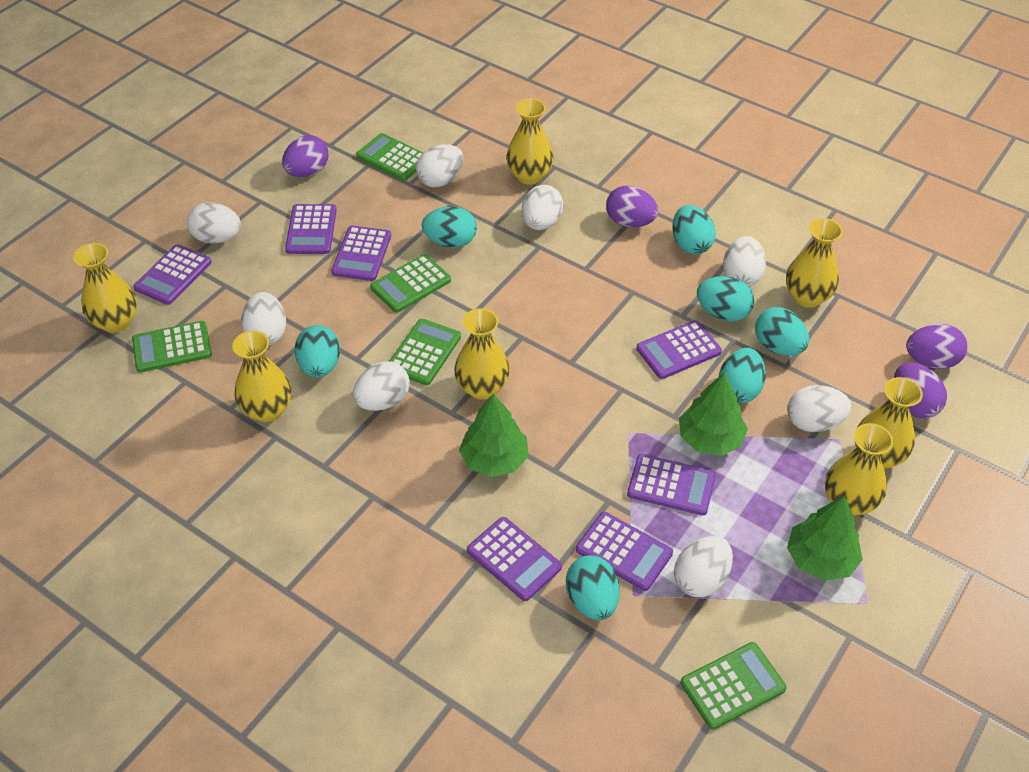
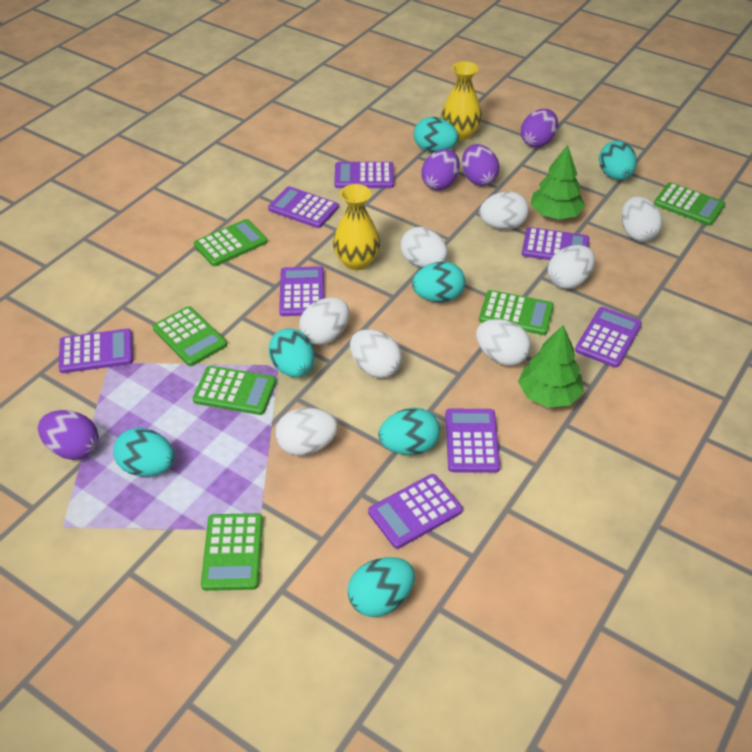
green calculator: 5 -> 6
green tree: 3 -> 2
purple calculator: 7 -> 8
yellow vase: 7 -> 2

